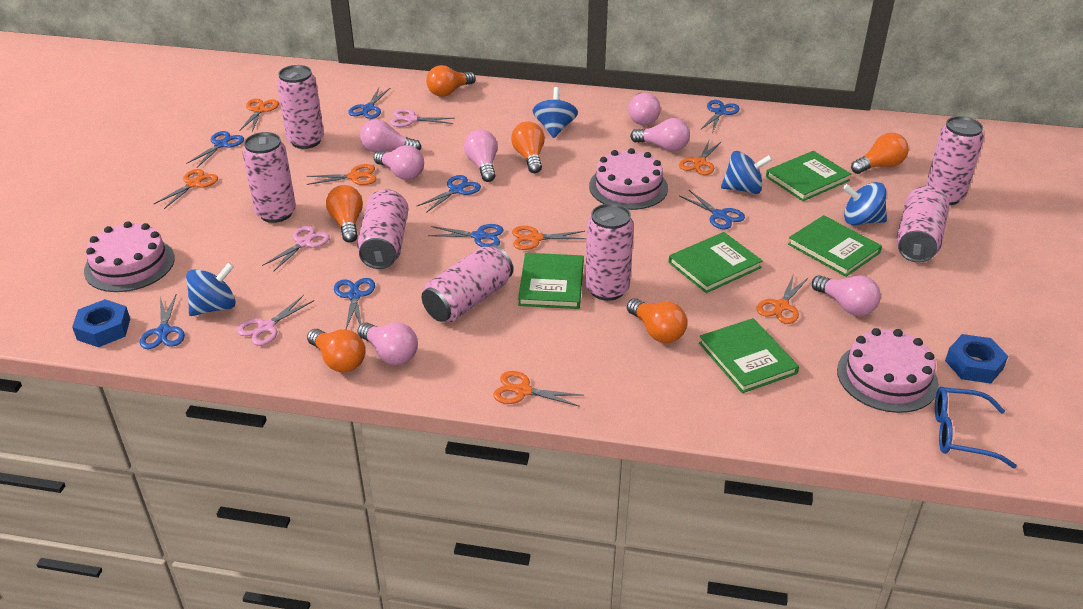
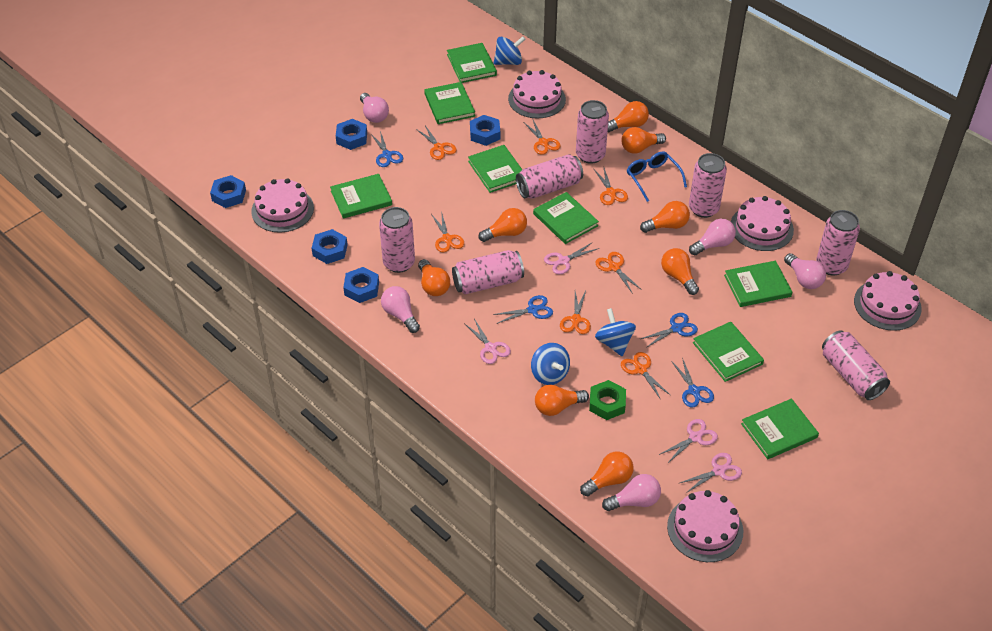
blue nut: 2 -> 5
blue scissors: 8 -> 4
blue spinning top: 4 -> 3
green book: 5 -> 8
green nut: 0 -> 1
orange light bulb: 6 -> 8
pink cake: 3 -> 5
pink light bulb: 7 -> 5
pink scissors: 3 -> 4

